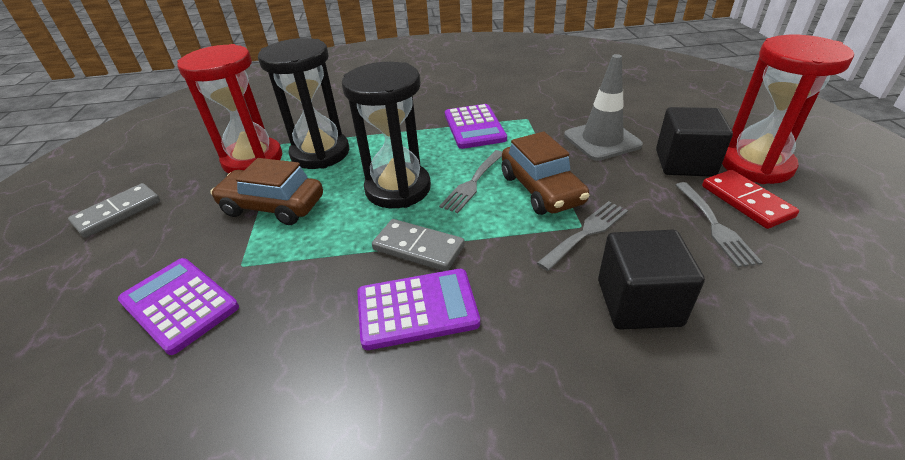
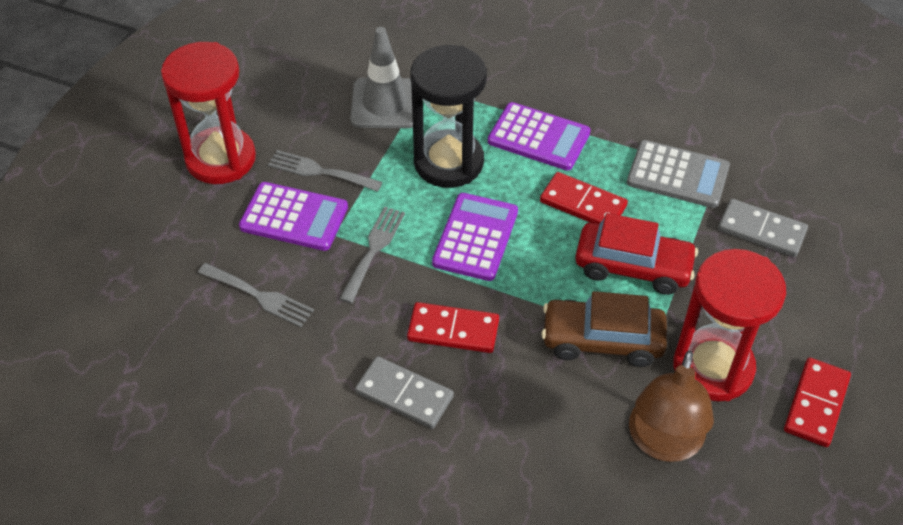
black cube: 2 -> 0
black hourglass: 2 -> 1
brown car: 2 -> 1
brown lamp: 0 -> 1
grey calculator: 0 -> 1
red car: 0 -> 1
red domino: 1 -> 3

